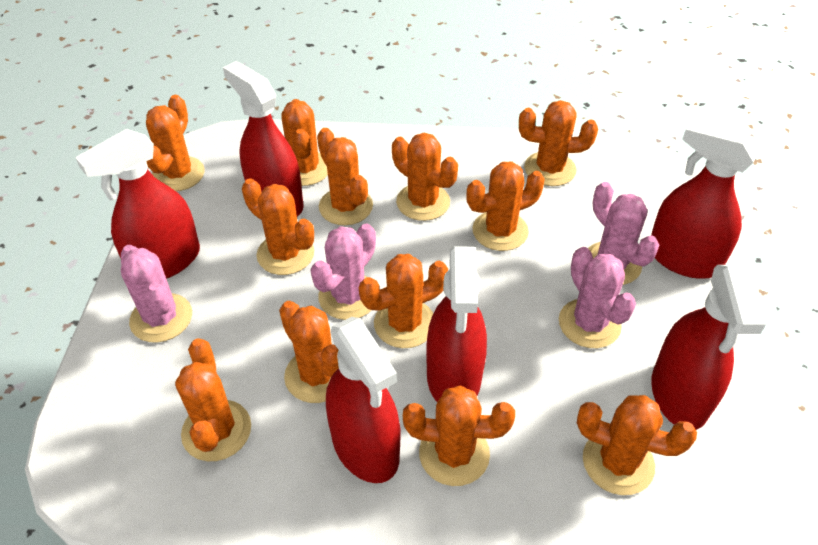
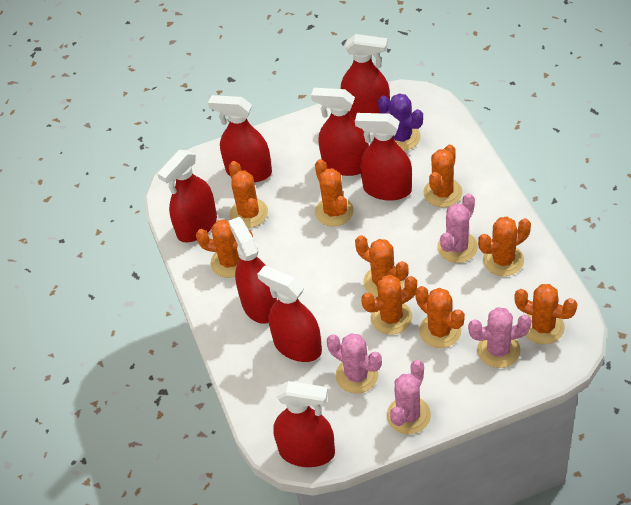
orange cactus: 12 -> 9
purple cactus: 0 -> 1
red spray bottle: 6 -> 8

